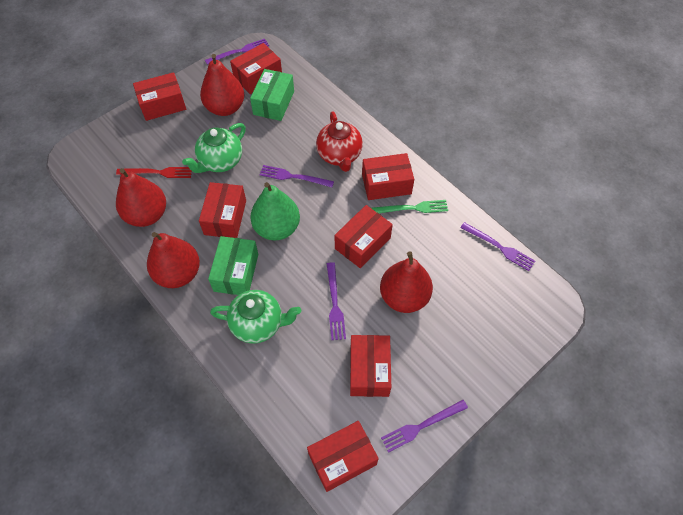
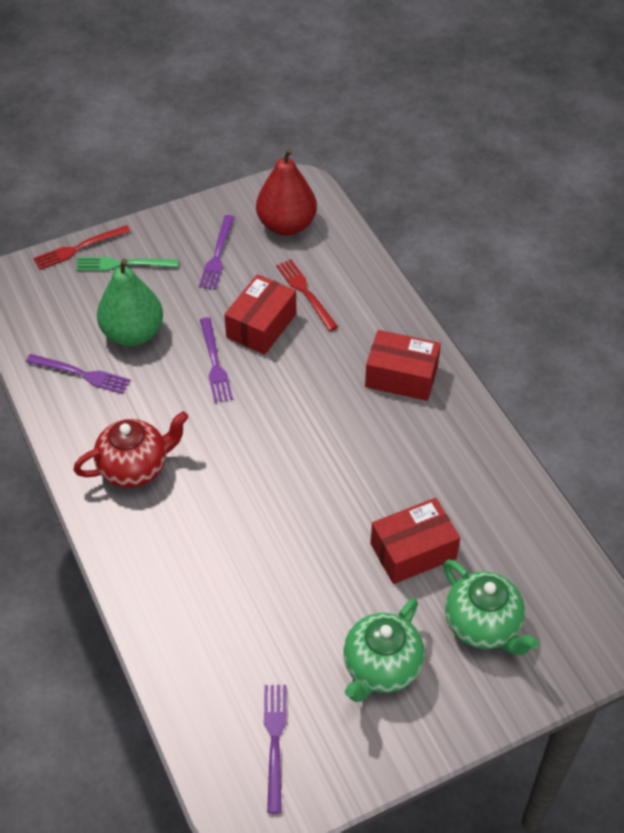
green box: 2 -> 0
purple fork: 5 -> 4
red box: 7 -> 3
red fork: 1 -> 2
red pear: 4 -> 1

